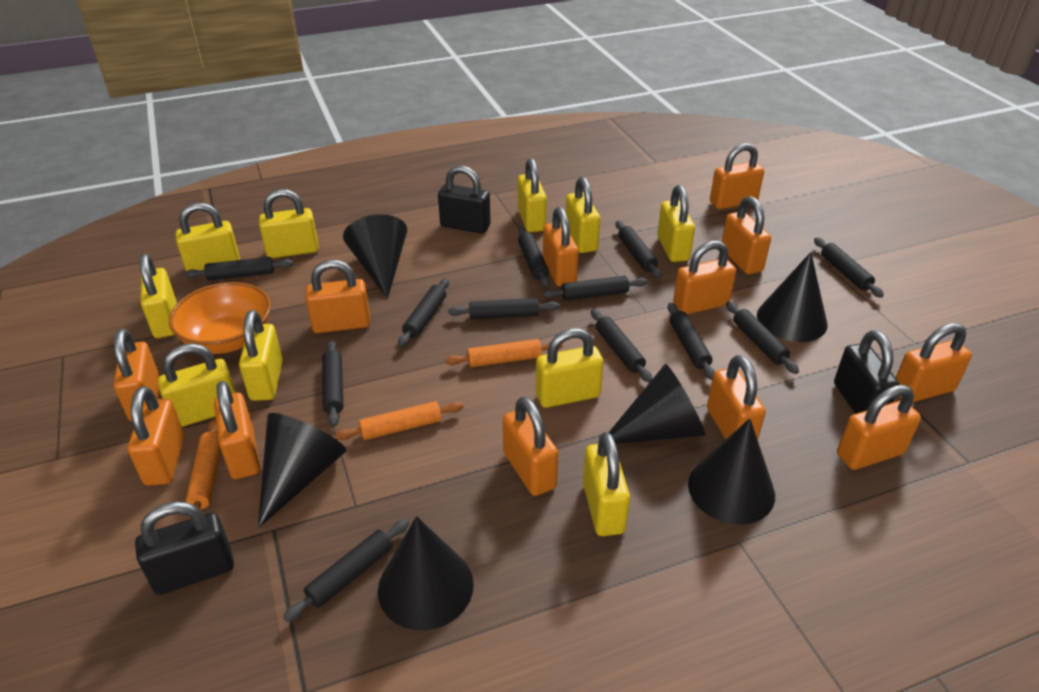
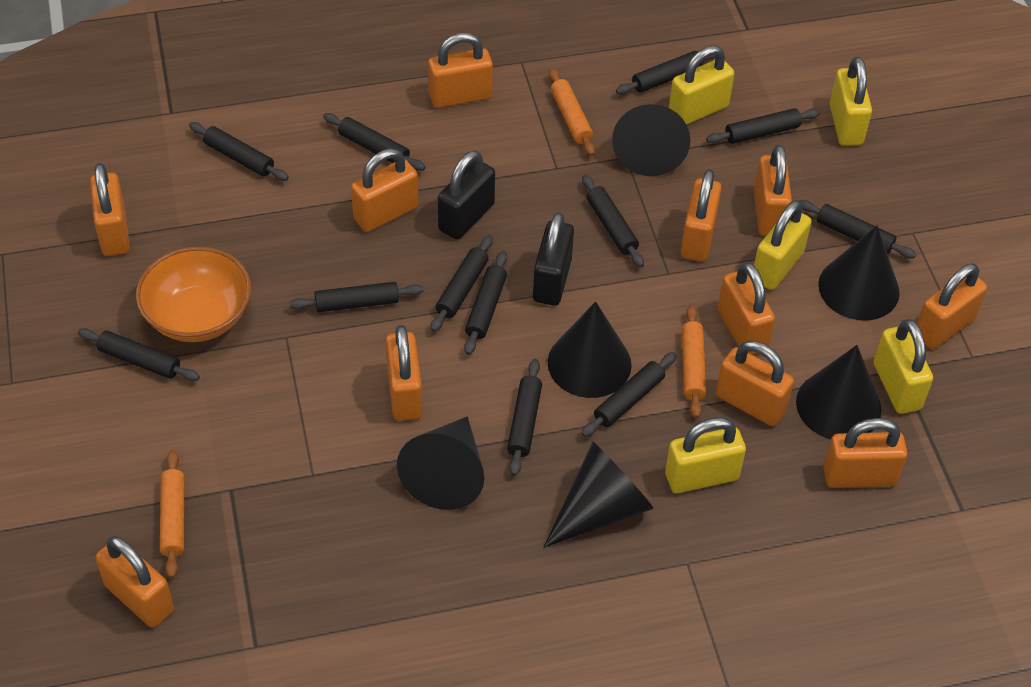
black padlock: 3 -> 2
orange padlock: 12 -> 11
yellow padlock: 10 -> 5

